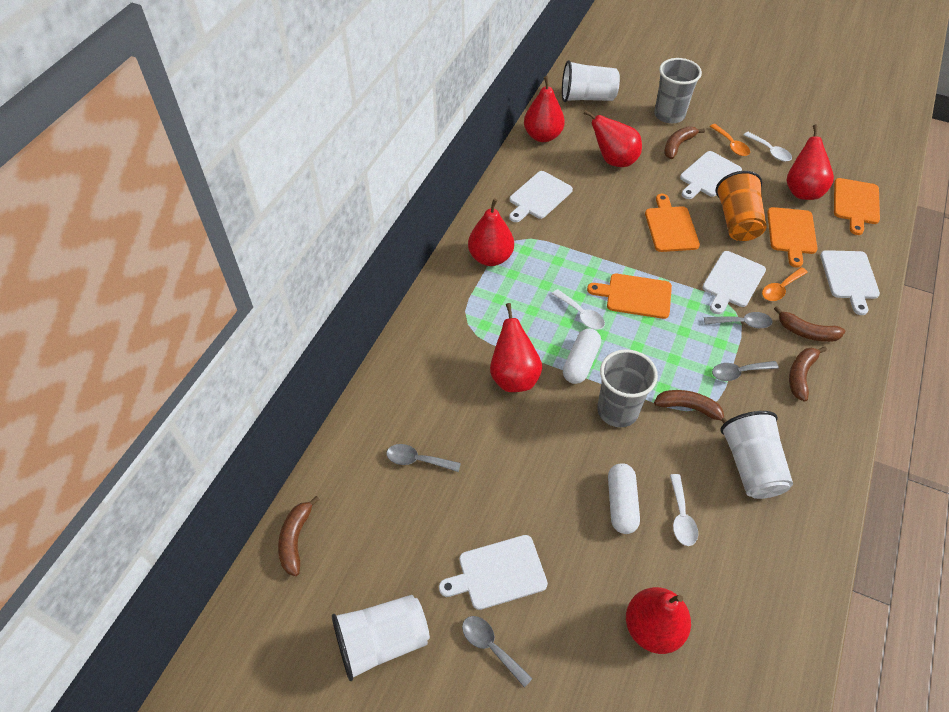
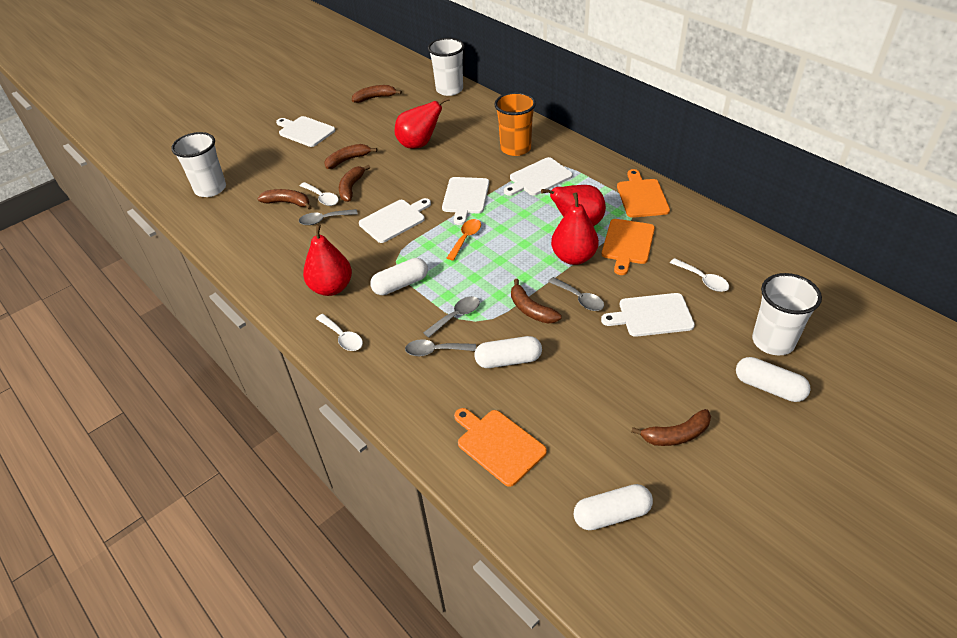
brown banana: 5 -> 6
grey cup: 2 -> 0
orange cutting board: 4 -> 3
orange spoon: 2 -> 1
red pear: 6 -> 4
white capsule: 2 -> 4

